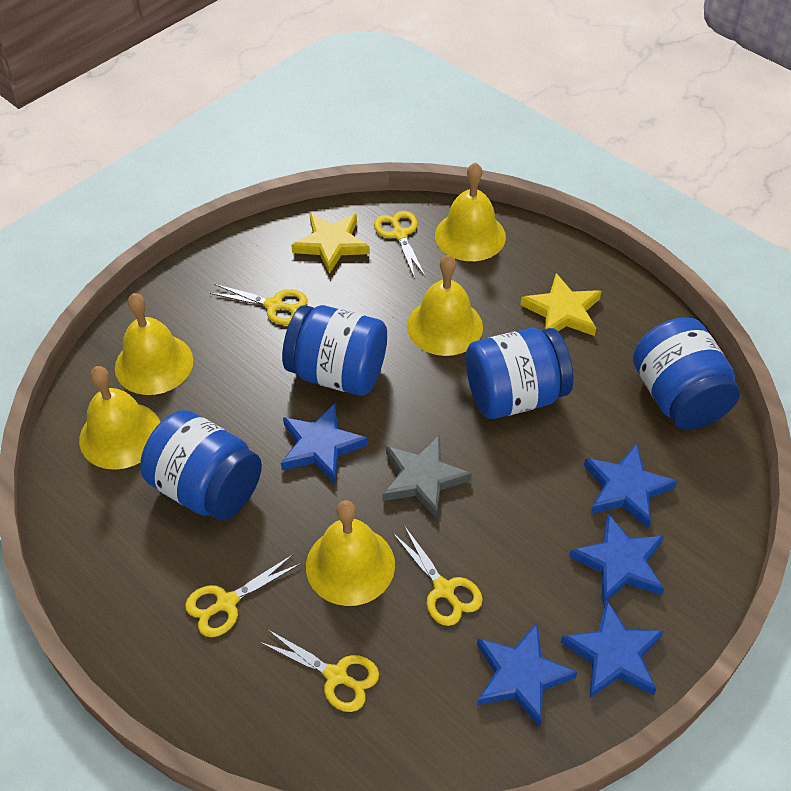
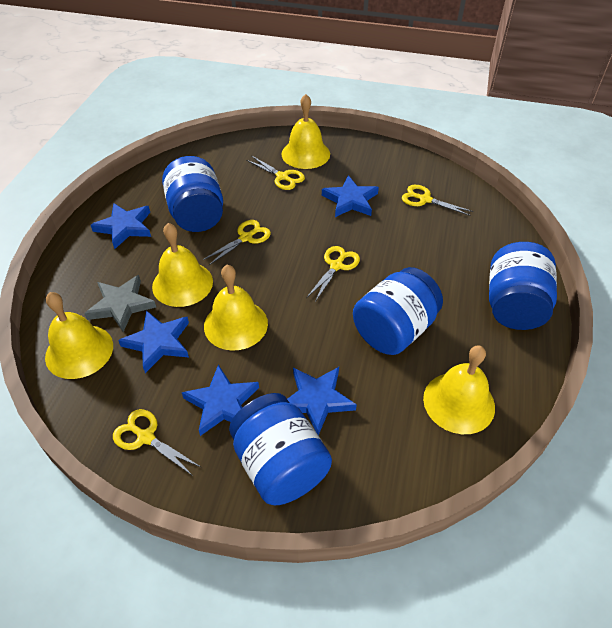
yellow star: 2 -> 0

